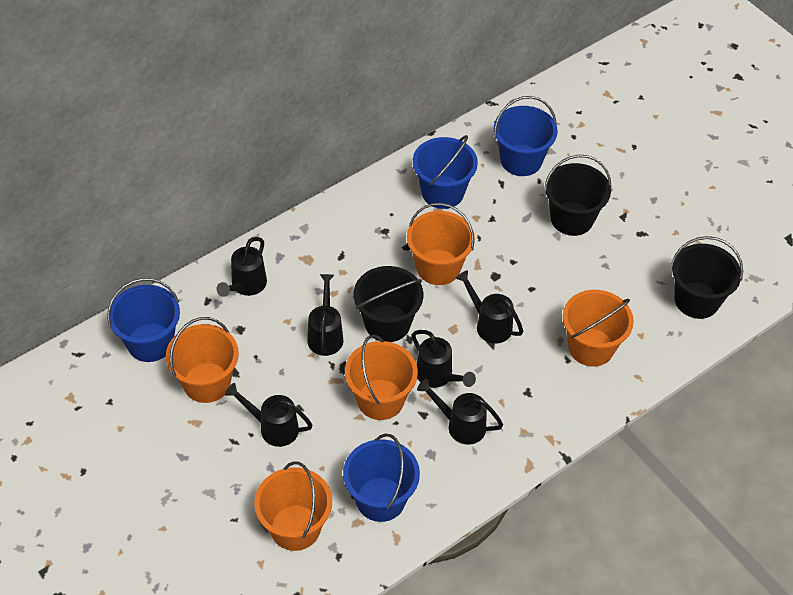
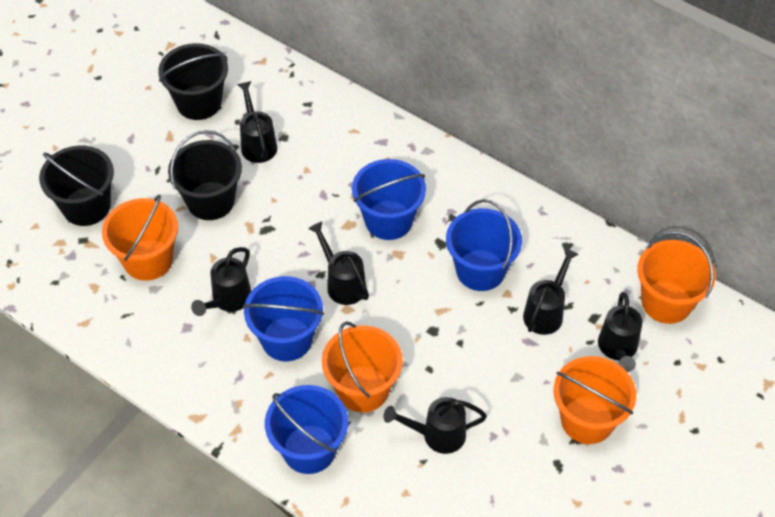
orange bucket: 5 -> 4

